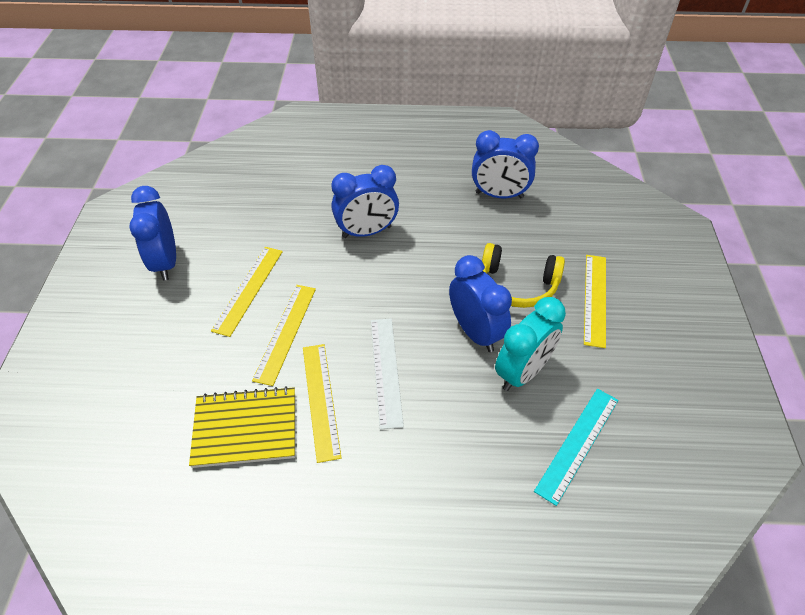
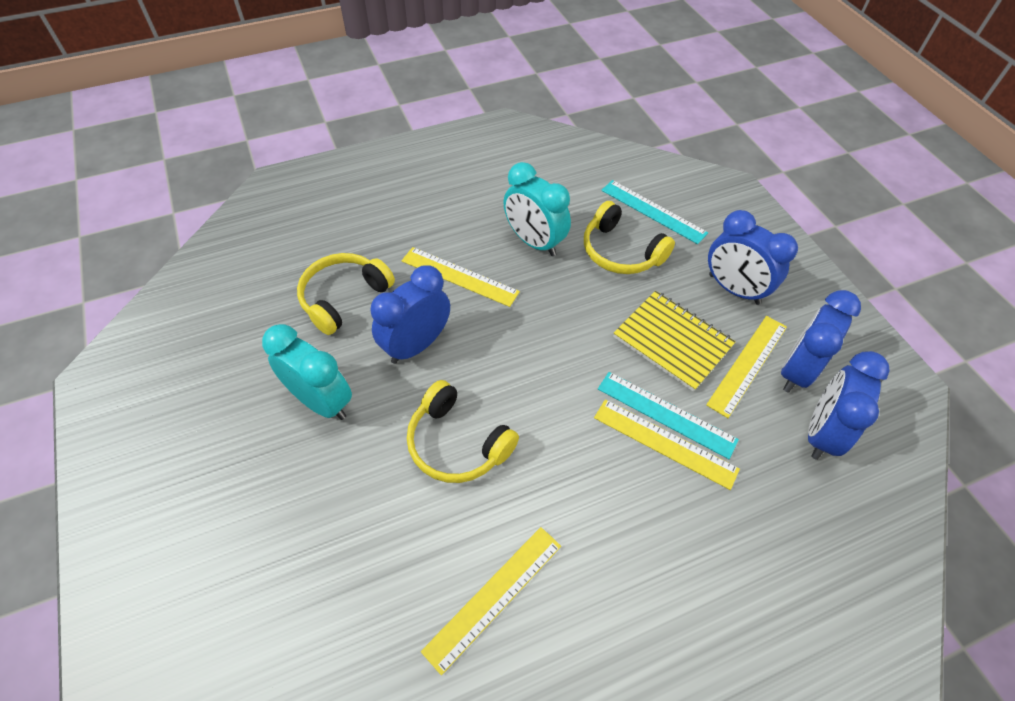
turquoise clock: 1 -> 2
turquoise ruler: 1 -> 2
white ruler: 1 -> 0
yellow headphones: 1 -> 3

